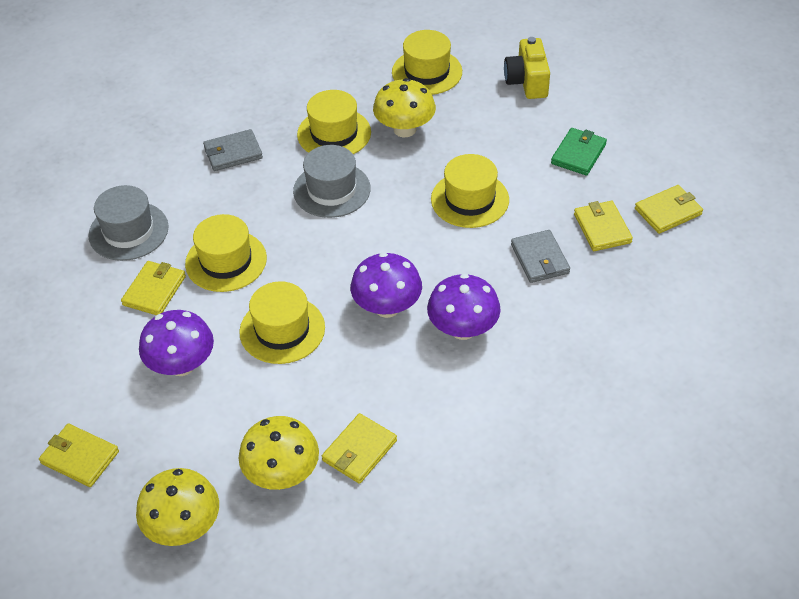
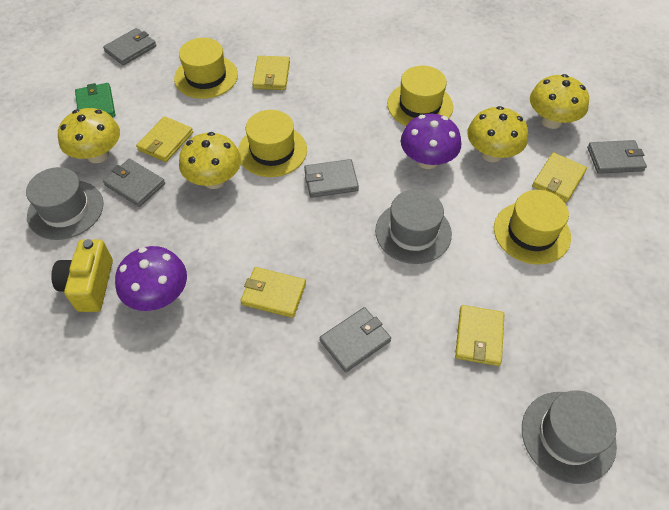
grey hat: 2 -> 3
grey wallet: 2 -> 5
purple mushroom: 3 -> 2
yellow hat: 5 -> 4
yellow mushroom: 3 -> 4

